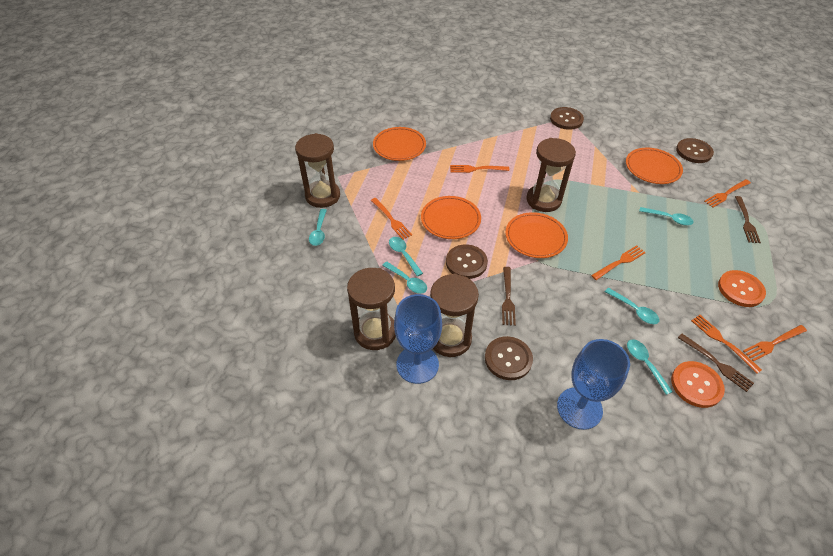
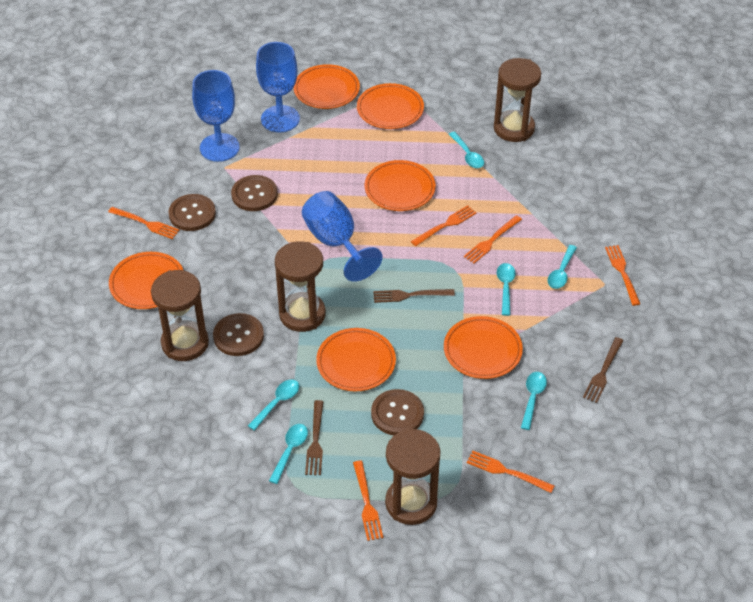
blue goblet: 2 -> 3
orange button: 2 -> 0
orange plate: 4 -> 6

